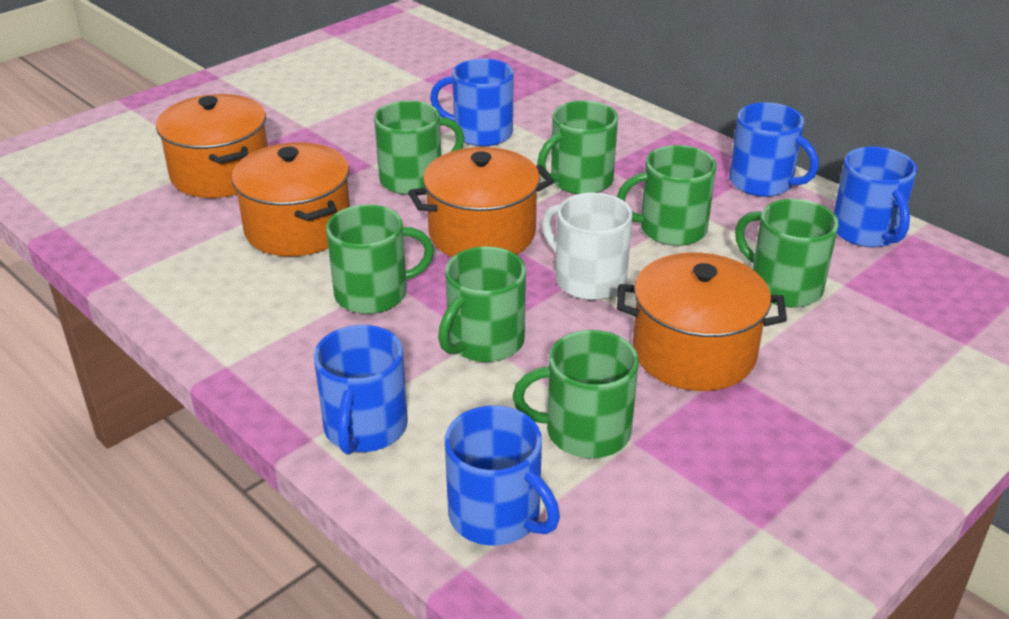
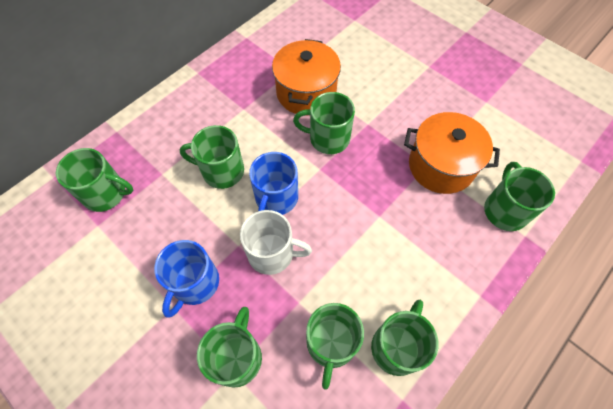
blue mug: 5 -> 2
orange pot: 4 -> 2

